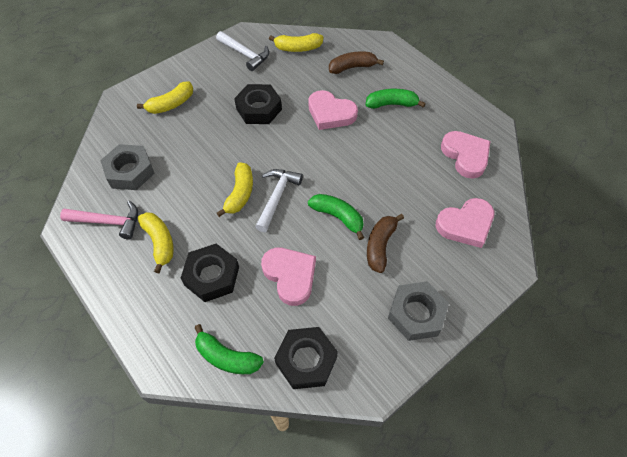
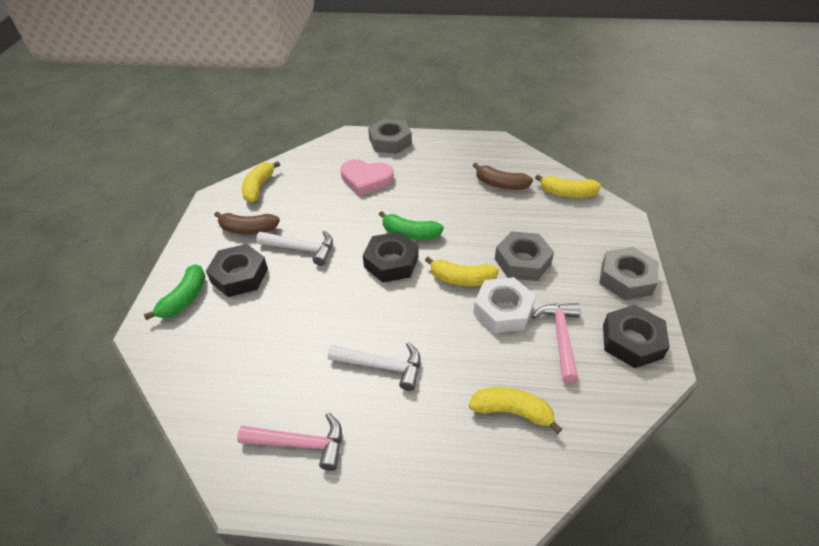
green banana: 3 -> 2
grey nut: 2 -> 3
pink hammer: 1 -> 2
pink heart: 4 -> 1
white nut: 0 -> 1

